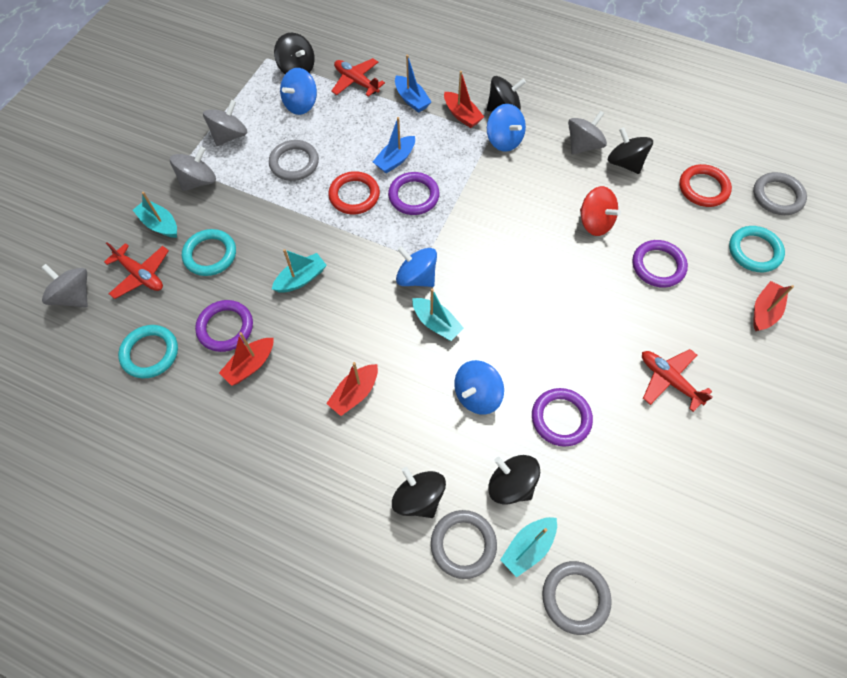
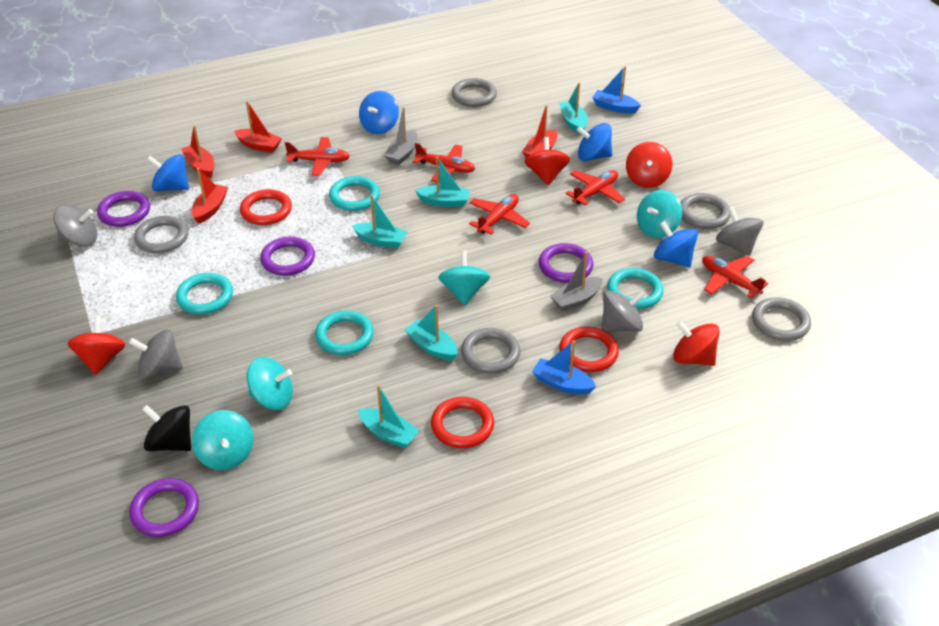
black spinning top: 5 -> 1
grey boat: 0 -> 2
grey ring: 4 -> 5
red plane: 3 -> 5
red ring: 2 -> 3
red spinning top: 1 -> 4
turquoise boat: 4 -> 5
turquoise ring: 3 -> 4
turquoise spinning top: 0 -> 4

